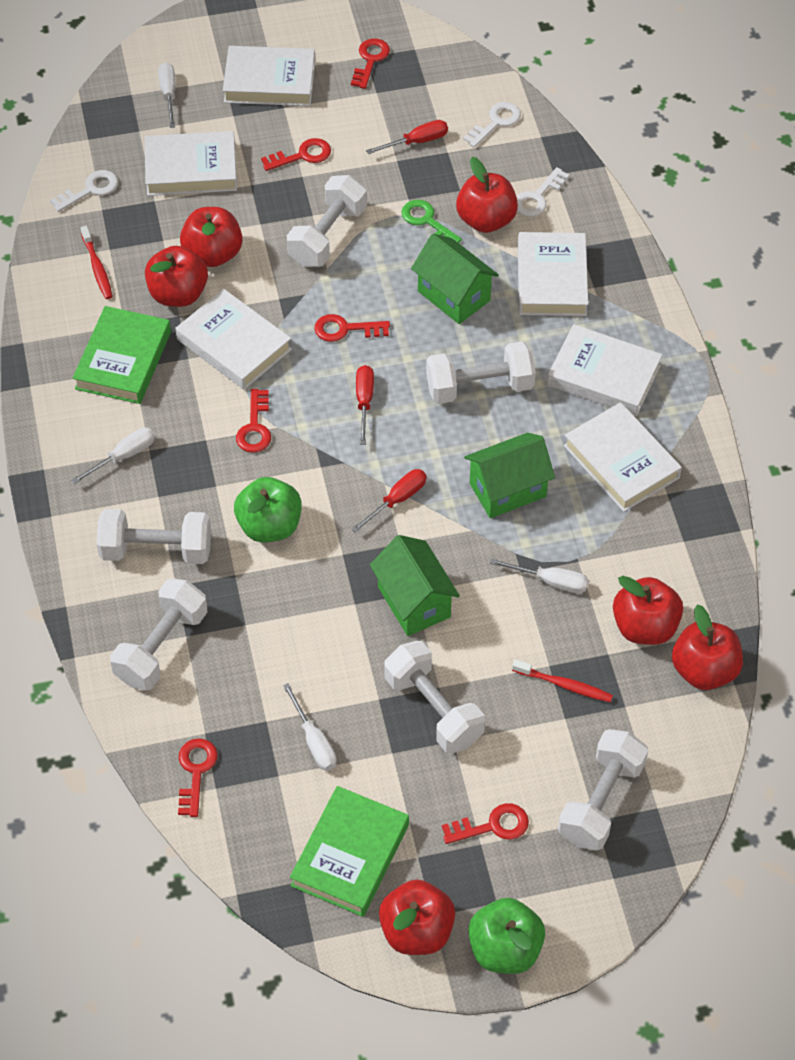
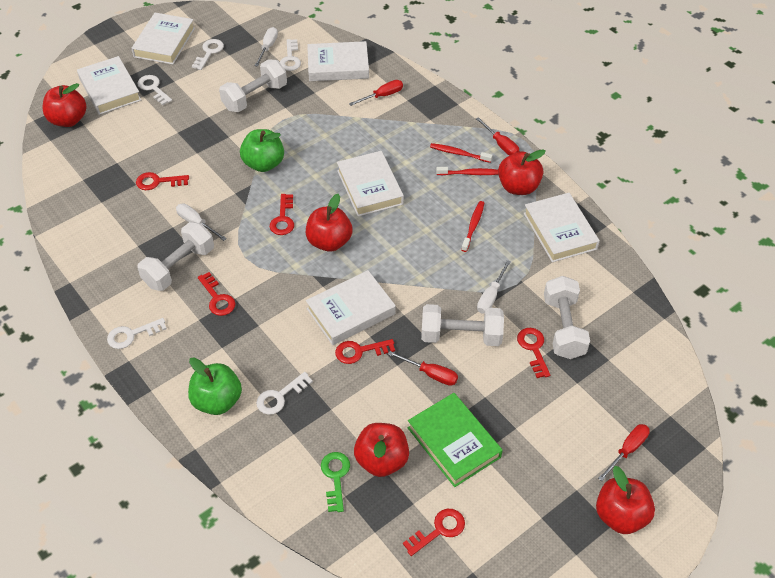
green book: 2 -> 1
green house: 3 -> 0
red apple: 6 -> 5
red screwdriver: 3 -> 4
red toothbrush: 2 -> 3
white dumbbell: 6 -> 4
white key: 3 -> 5
white screwdriver: 4 -> 3

